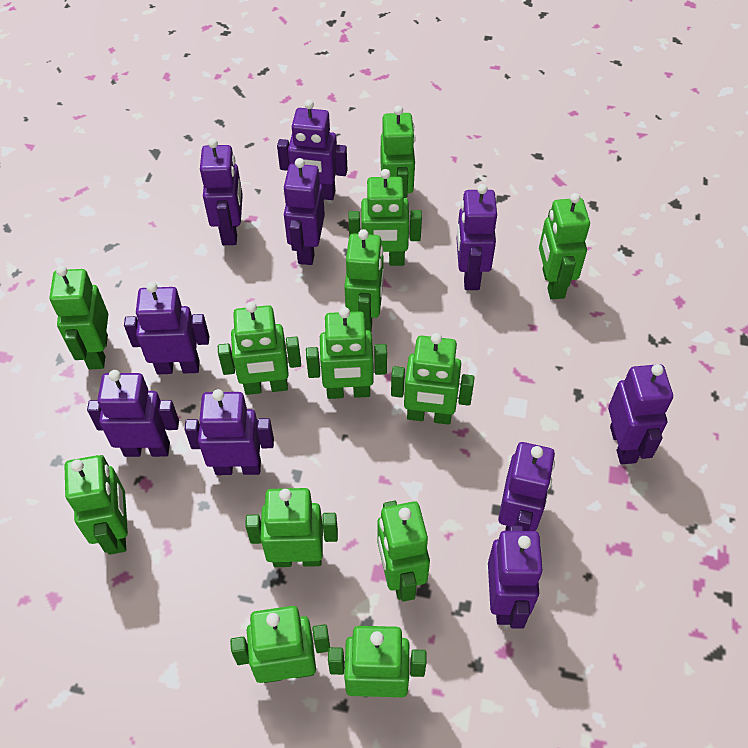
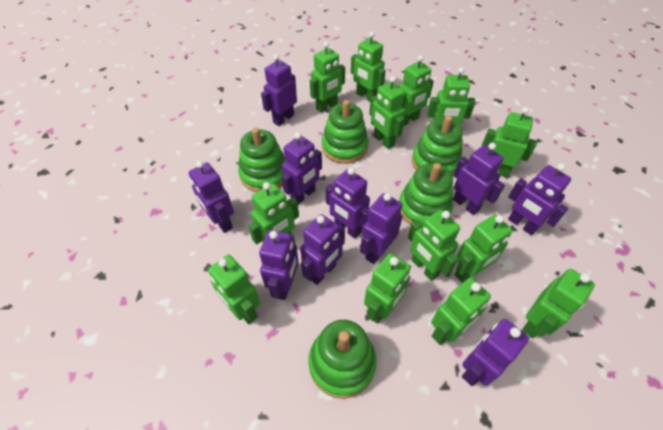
green stacking toy: 0 -> 5

